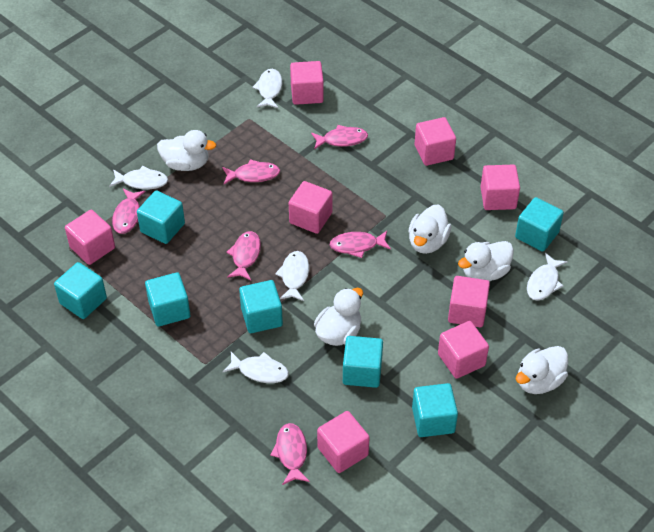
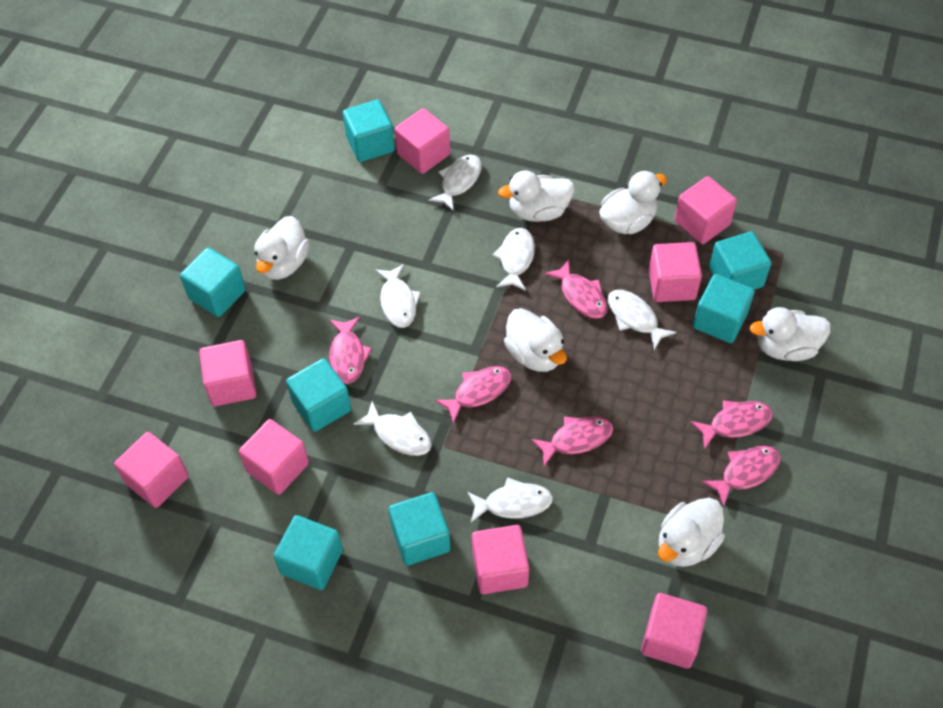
white duck: 5 -> 6
white fish: 5 -> 6

